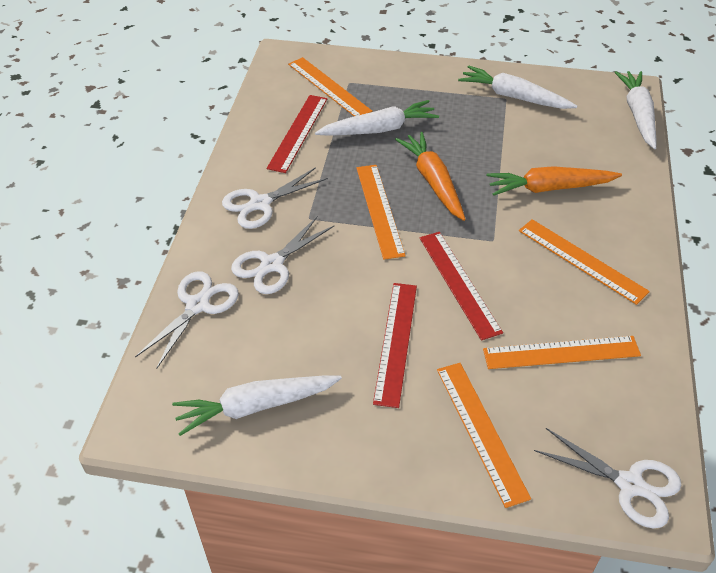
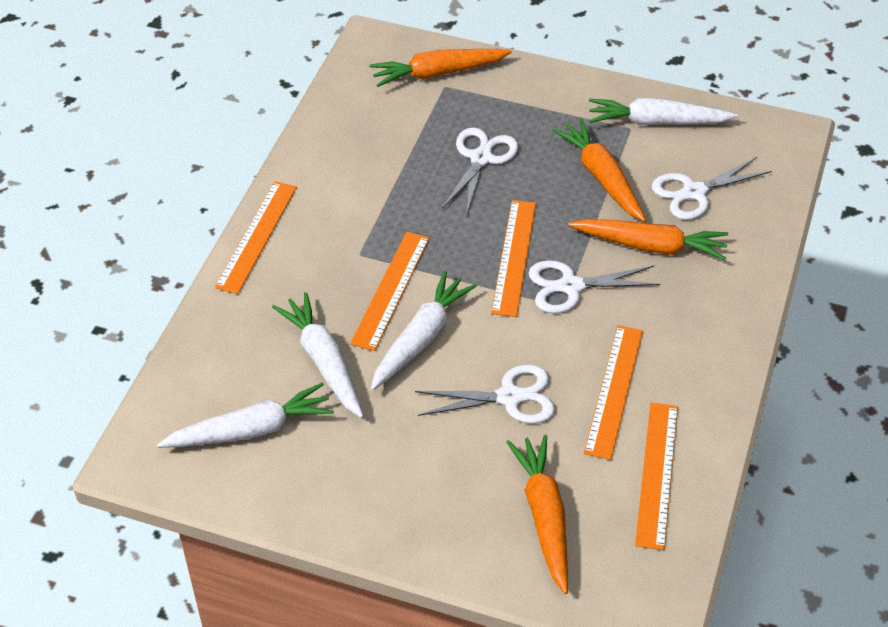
orange carrot: 2 -> 4
red ruler: 3 -> 0

